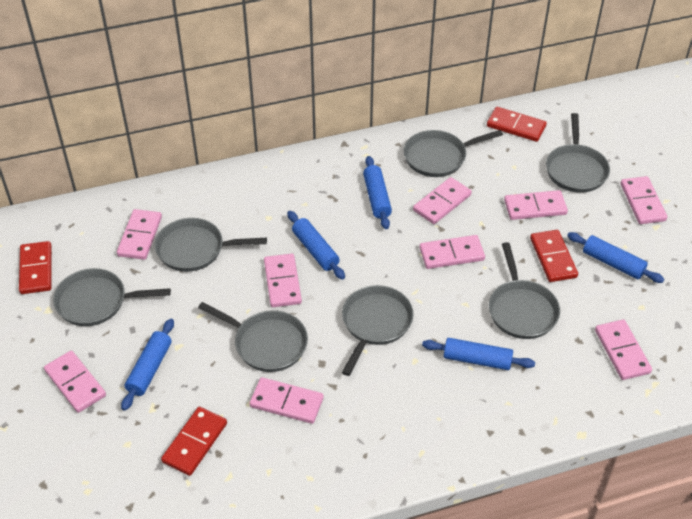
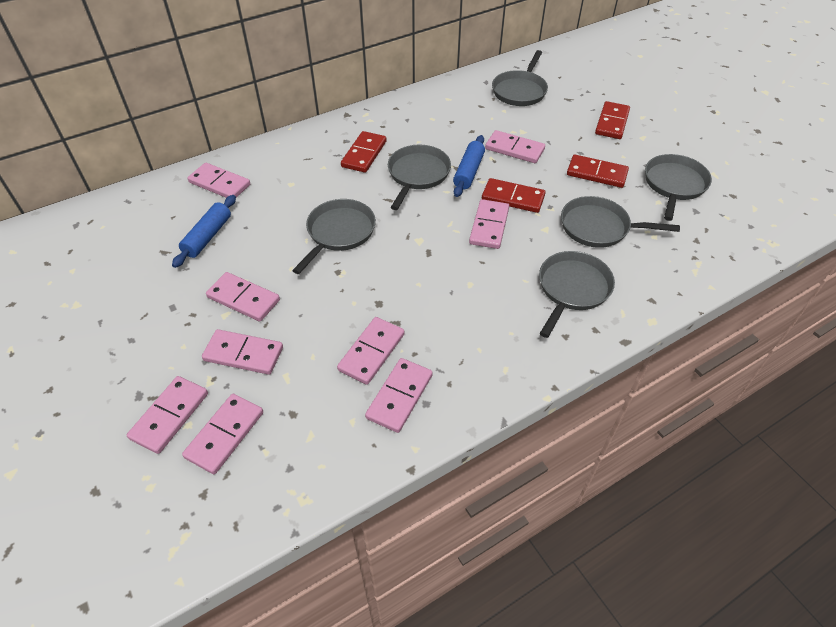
blue rolling pin: 5 -> 2
grey pan: 7 -> 6

